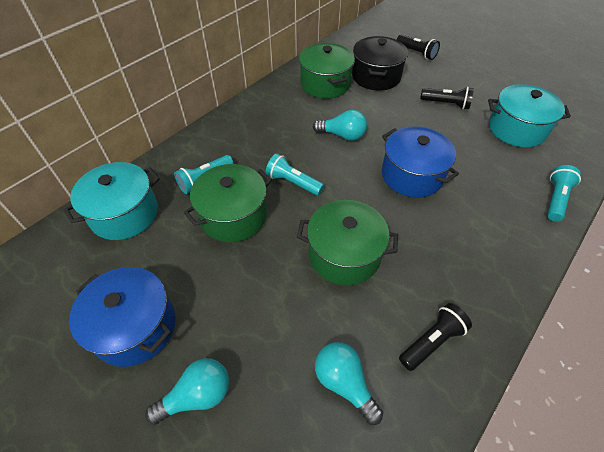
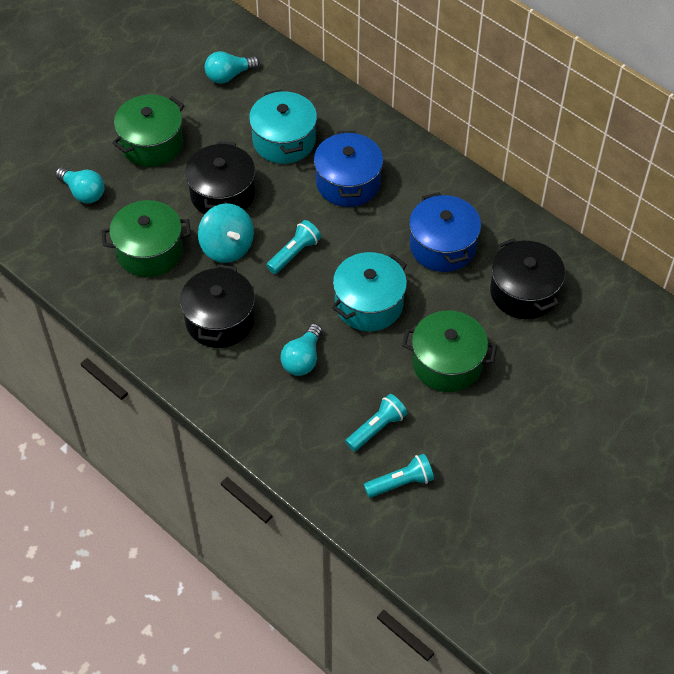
black flashlight: 3 -> 0
black pot: 1 -> 3
turquoise spinning top: 0 -> 1

